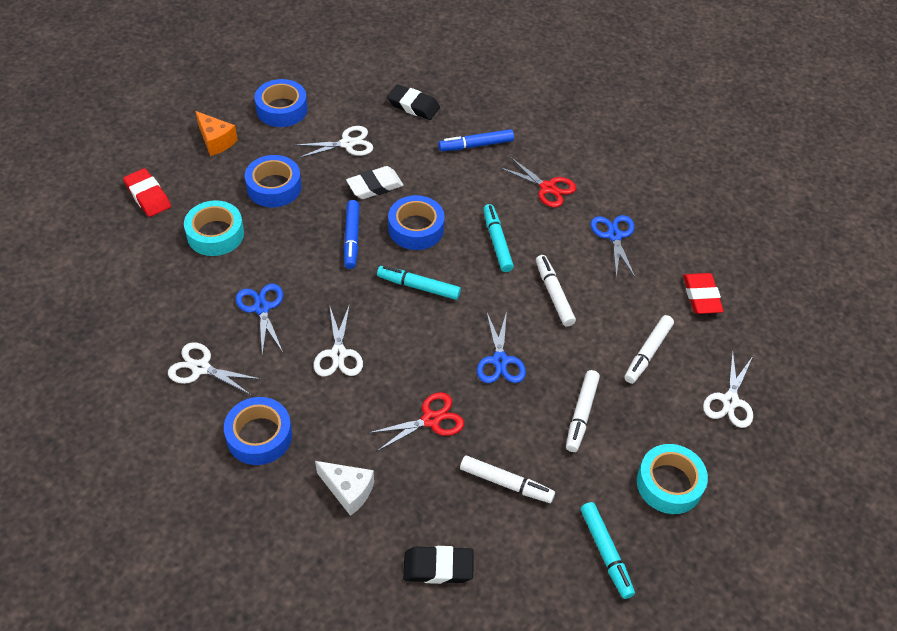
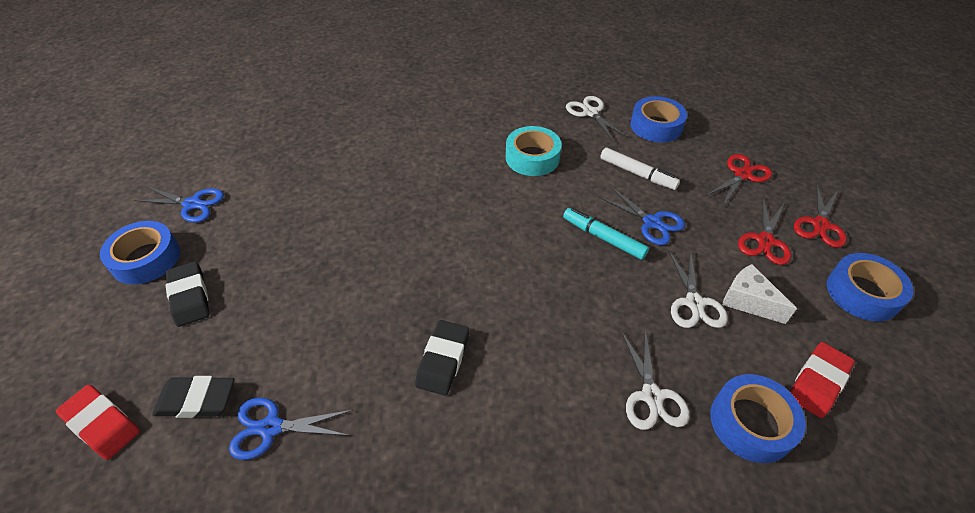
black eraser: 2 -> 3
blue marker: 2 -> 0
orange cheese: 1 -> 0
red scissors: 2 -> 3
turquoise marker: 3 -> 1
turquoise tape: 2 -> 1
white eraser: 1 -> 0
white marker: 4 -> 1
white scissors: 4 -> 3

